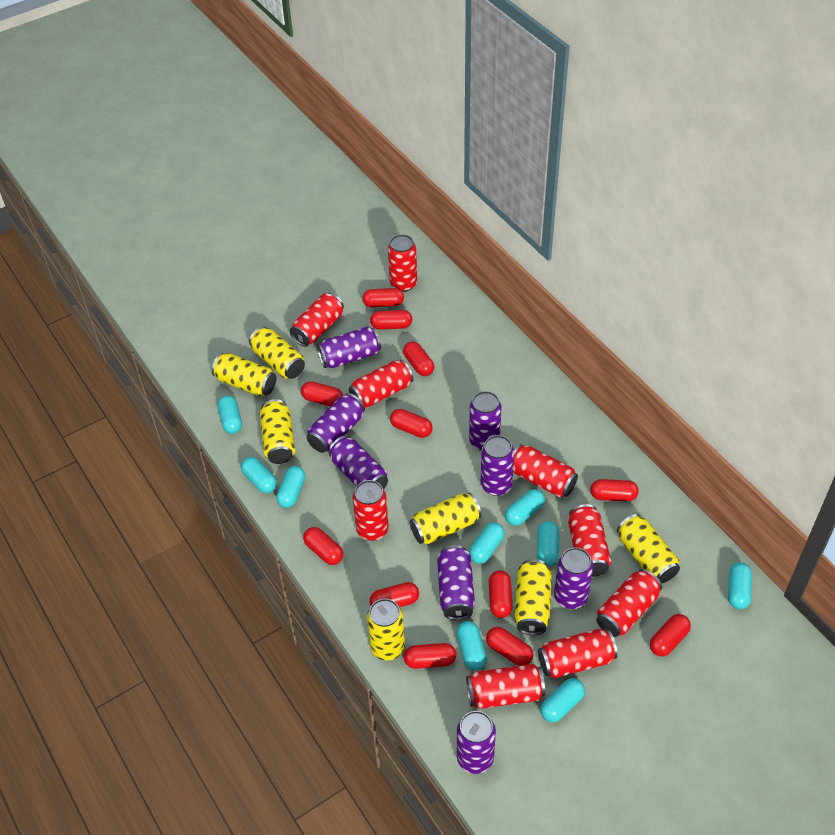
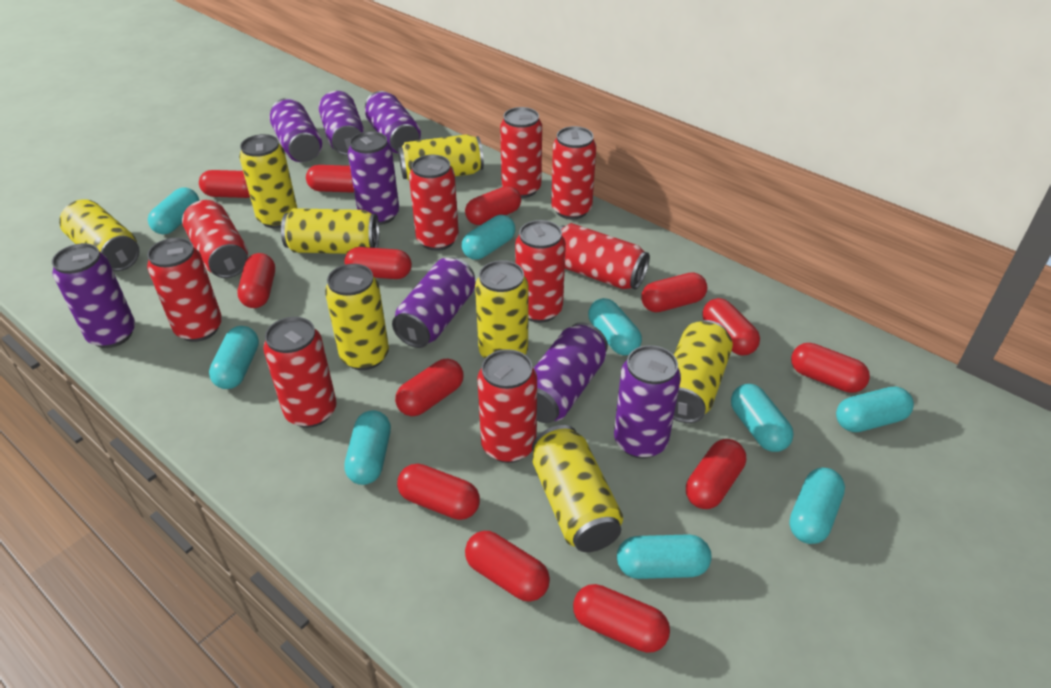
red capsule: 12 -> 13
yellow can: 7 -> 8

